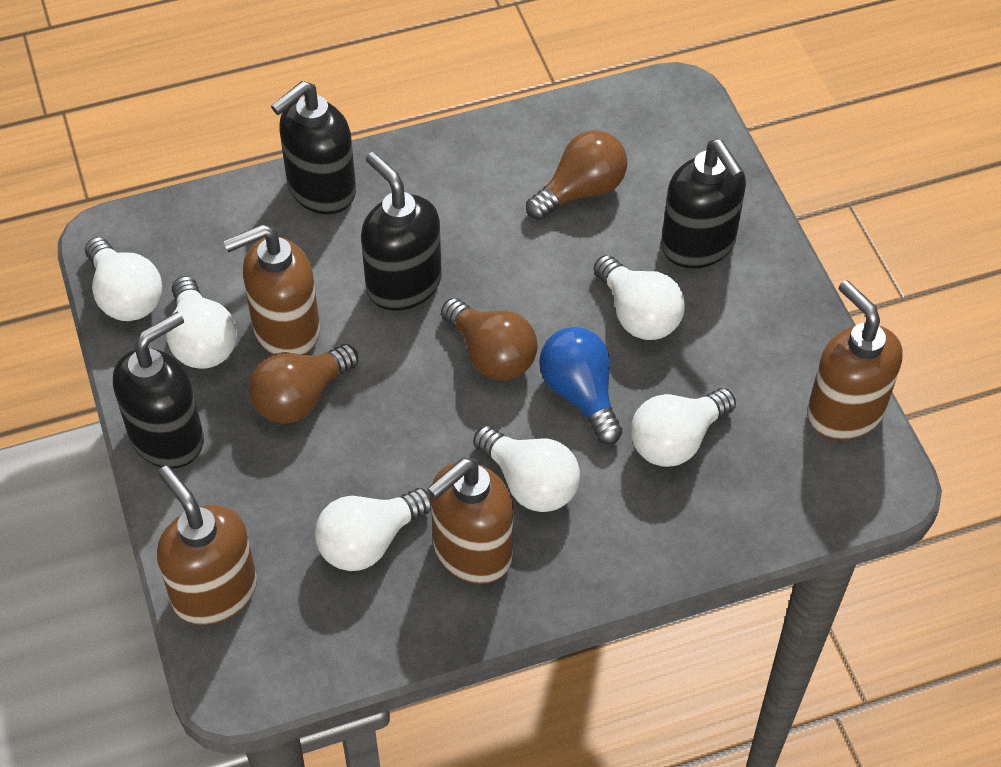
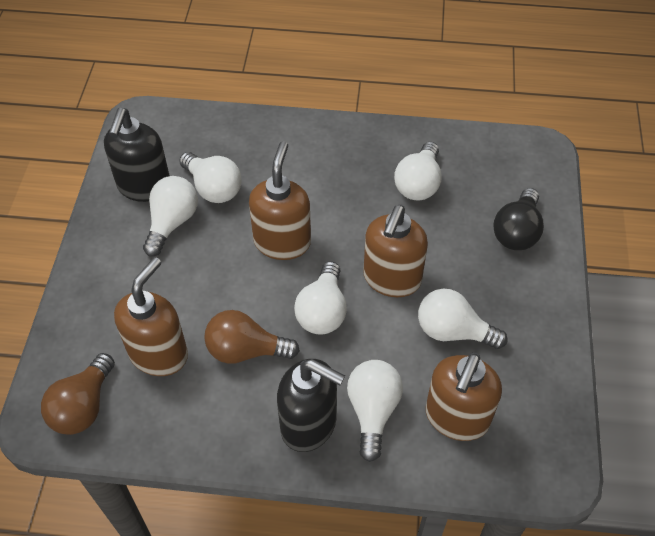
black light bulb: 0 -> 1
black soap dispenser: 4 -> 2
blue light bulb: 1 -> 0
brown light bulb: 3 -> 2

